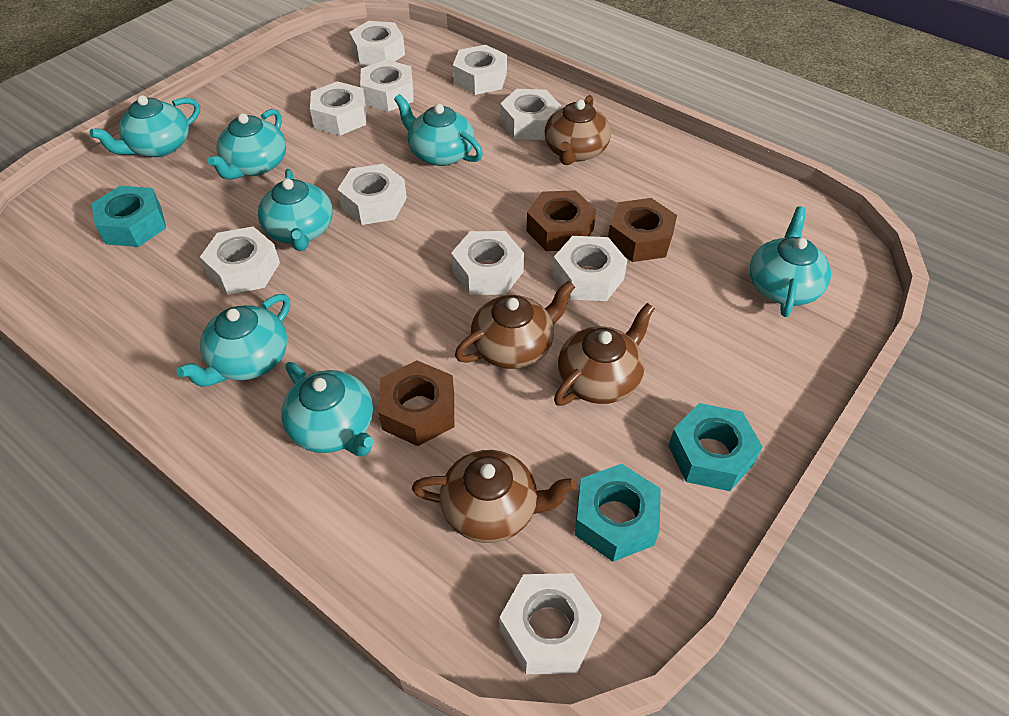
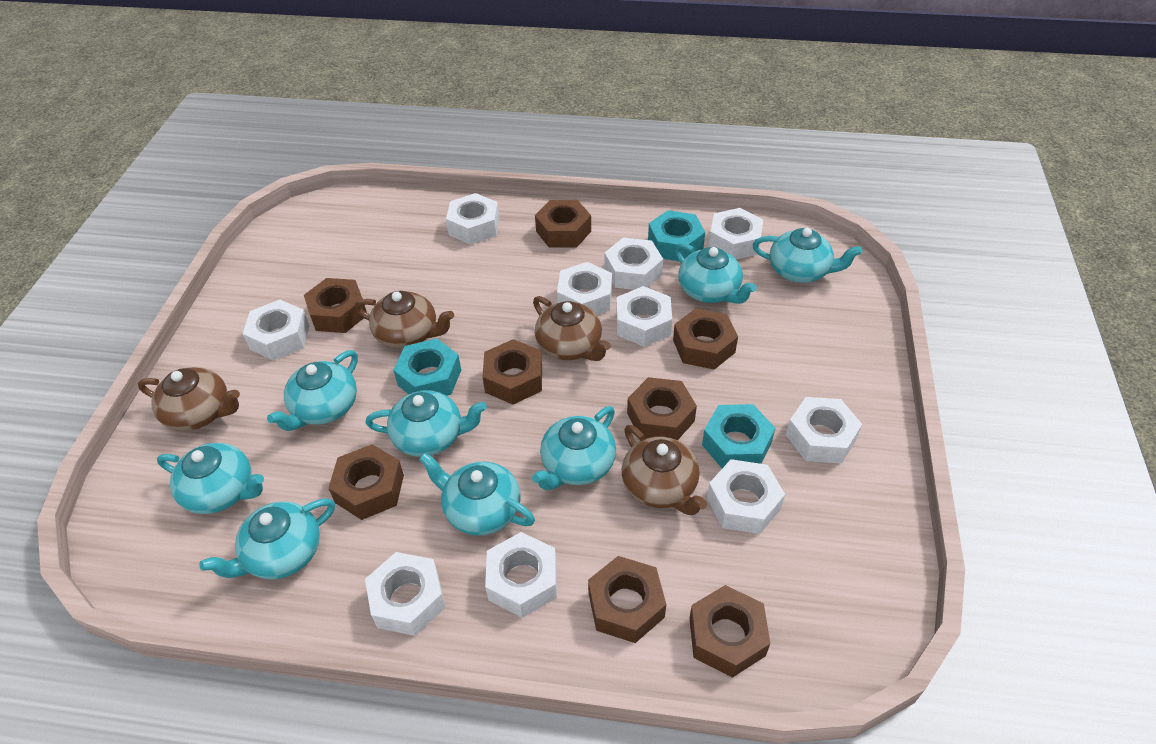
brown nut: 3 -> 8
turquoise teapot: 7 -> 8

